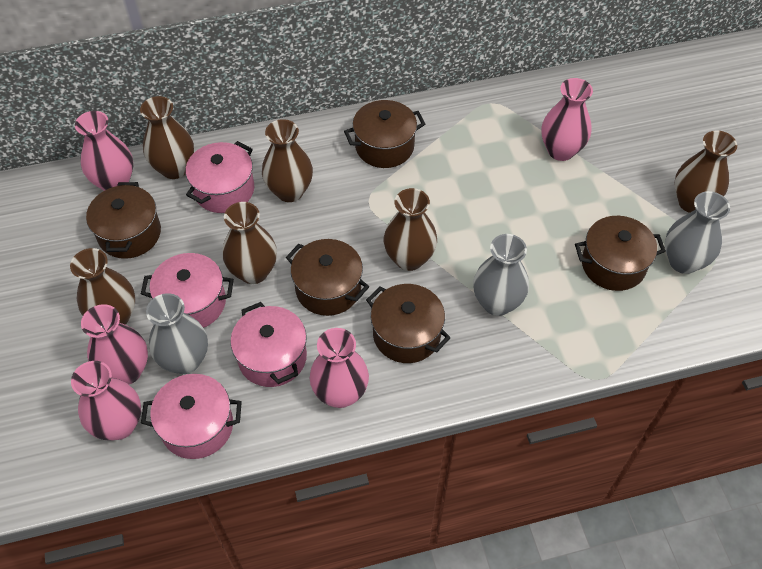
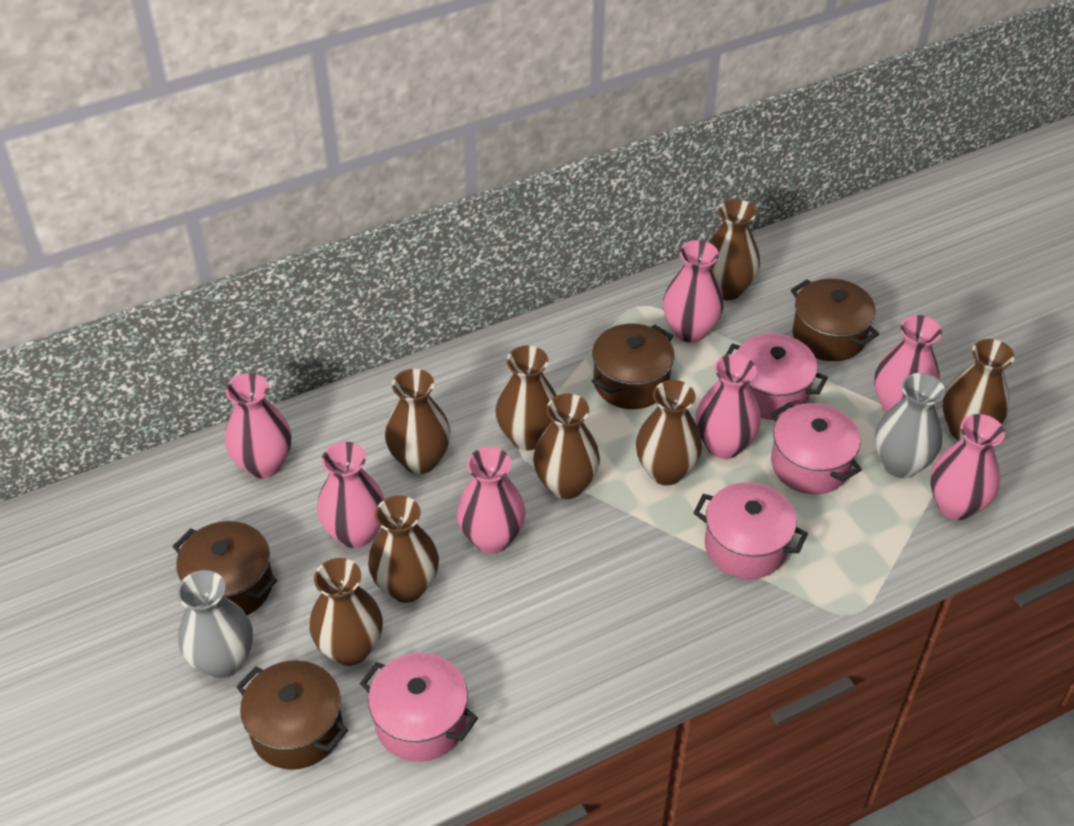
brown pot: 5 -> 4
brown vase: 6 -> 8
grey vase: 3 -> 2
pink vase: 5 -> 7

